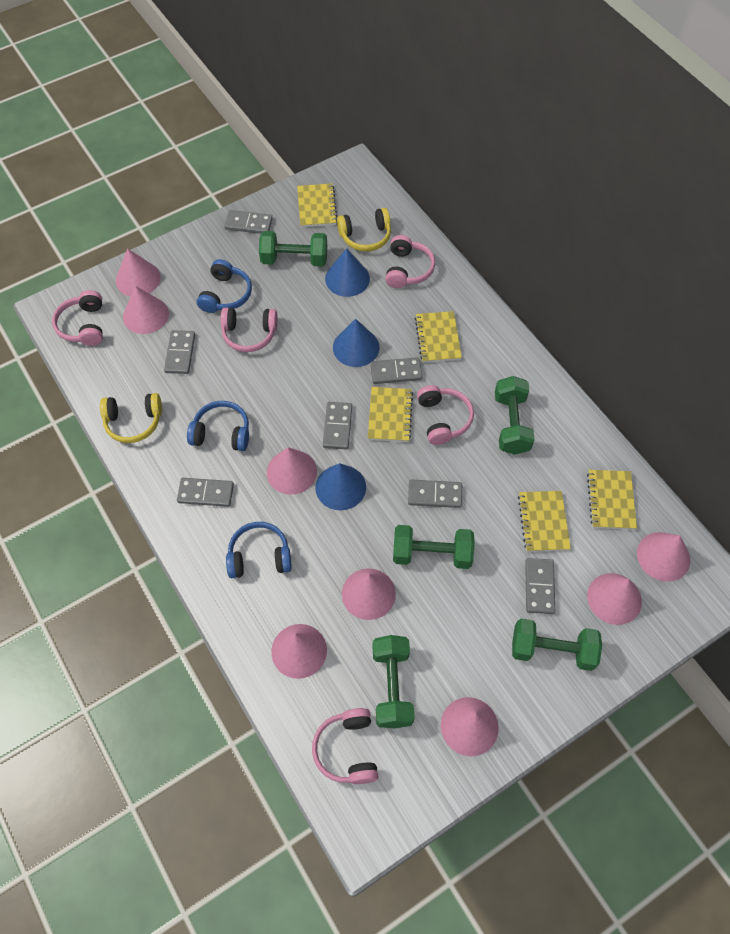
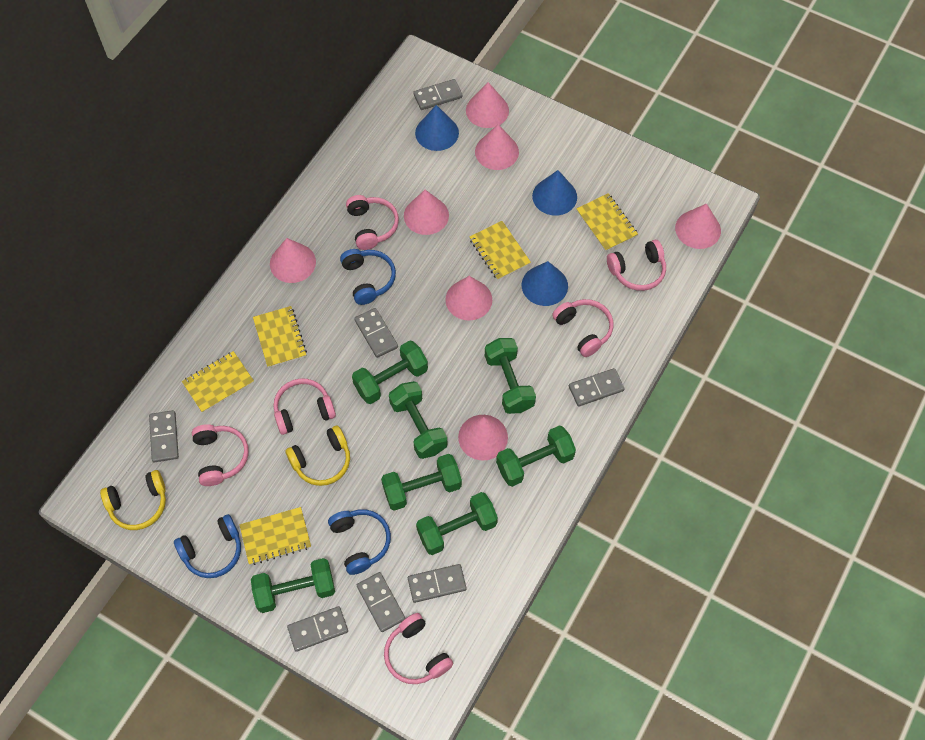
green dumbbell: 5 -> 7
pink cone: 8 -> 7
pink headphones: 5 -> 6

